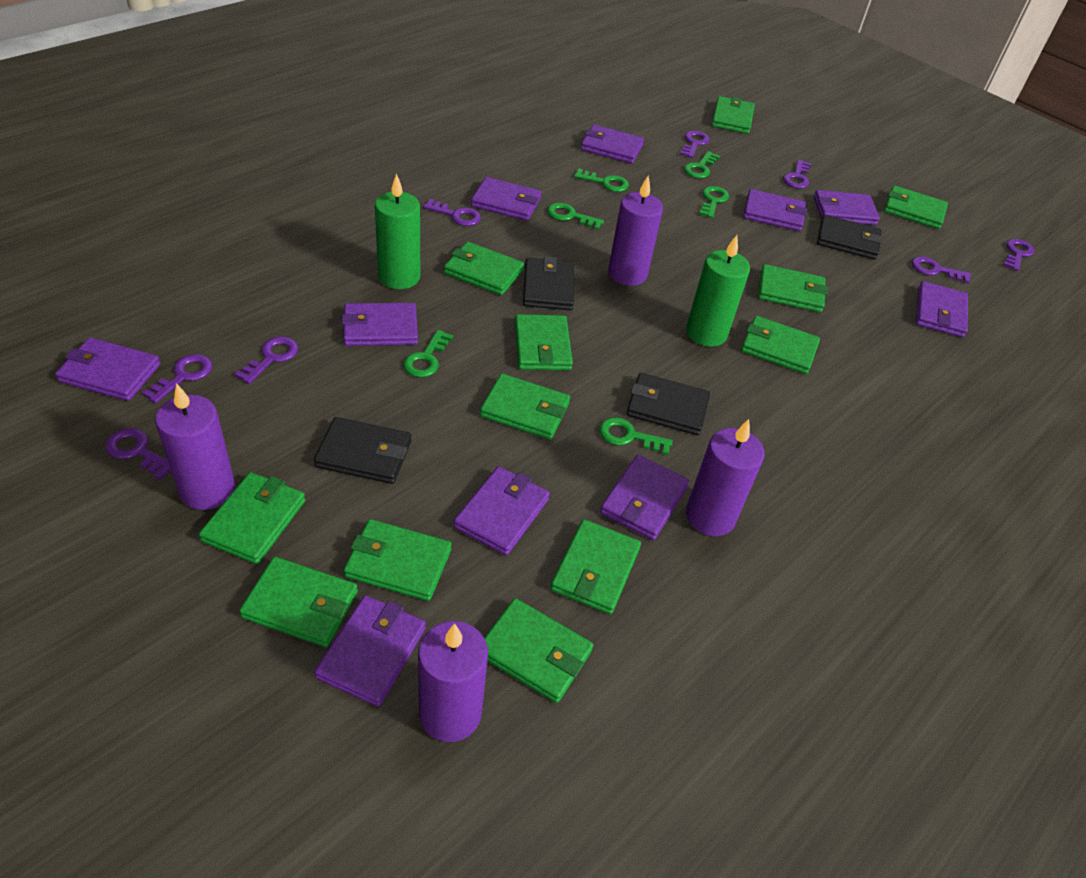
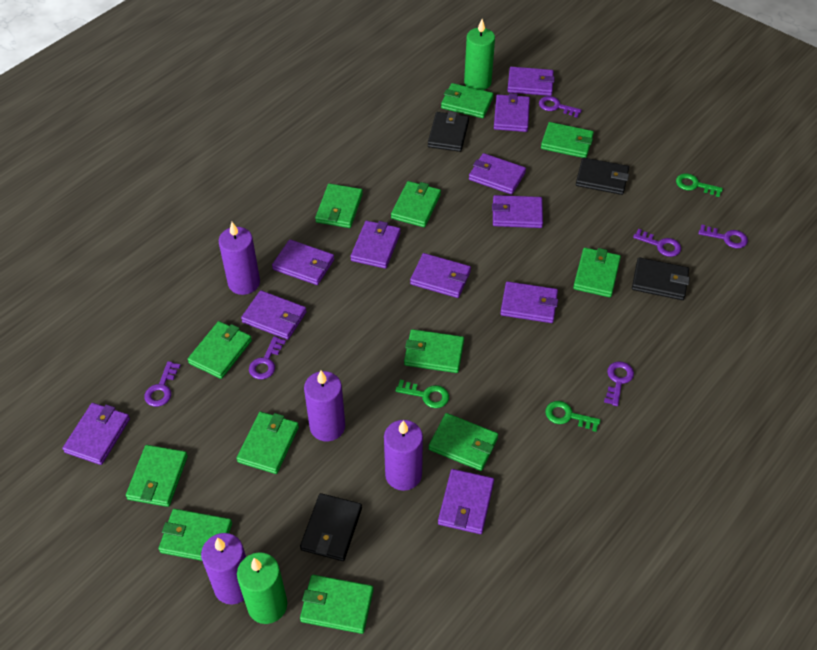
green key: 6 -> 3
purple key: 8 -> 6
purple wallet: 10 -> 11

